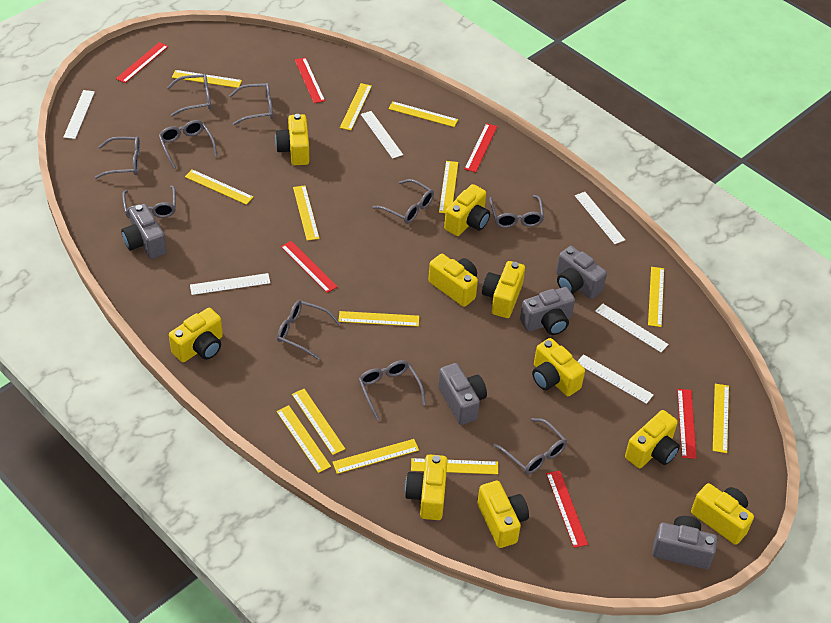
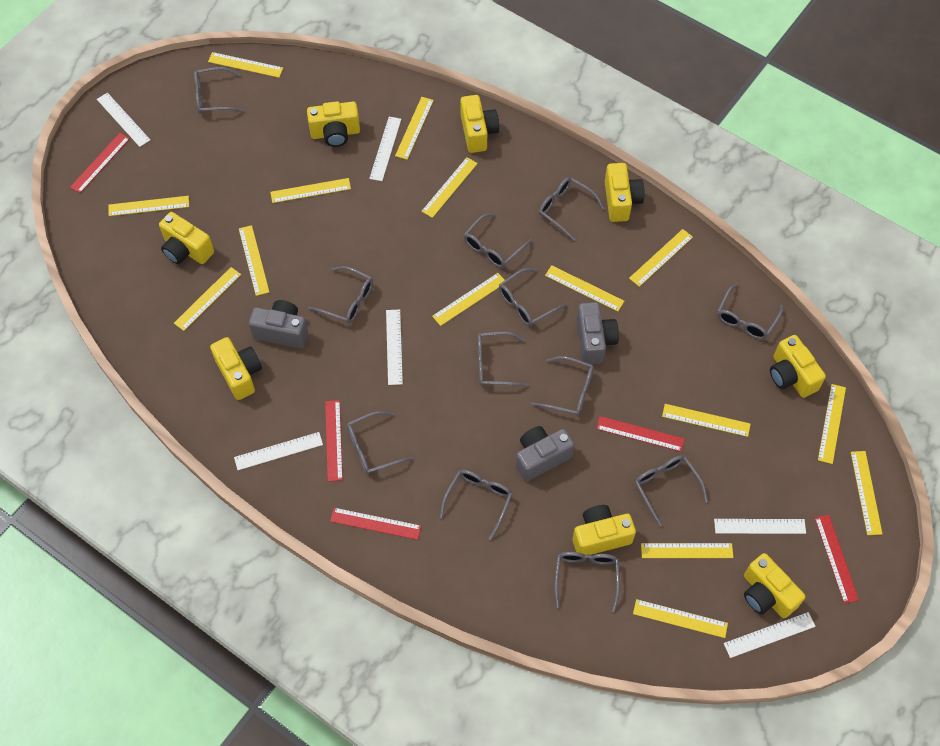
grey camera: 5 -> 3
grey glasses: 10 -> 12
red ruler: 6 -> 5
yellow camera: 10 -> 8
yellow ruler: 13 -> 15

